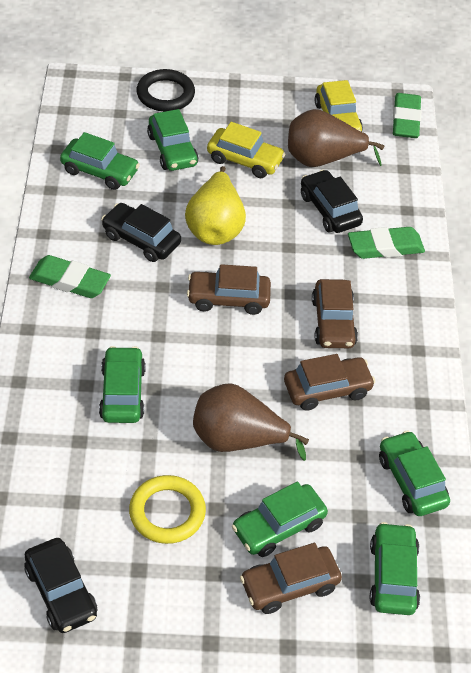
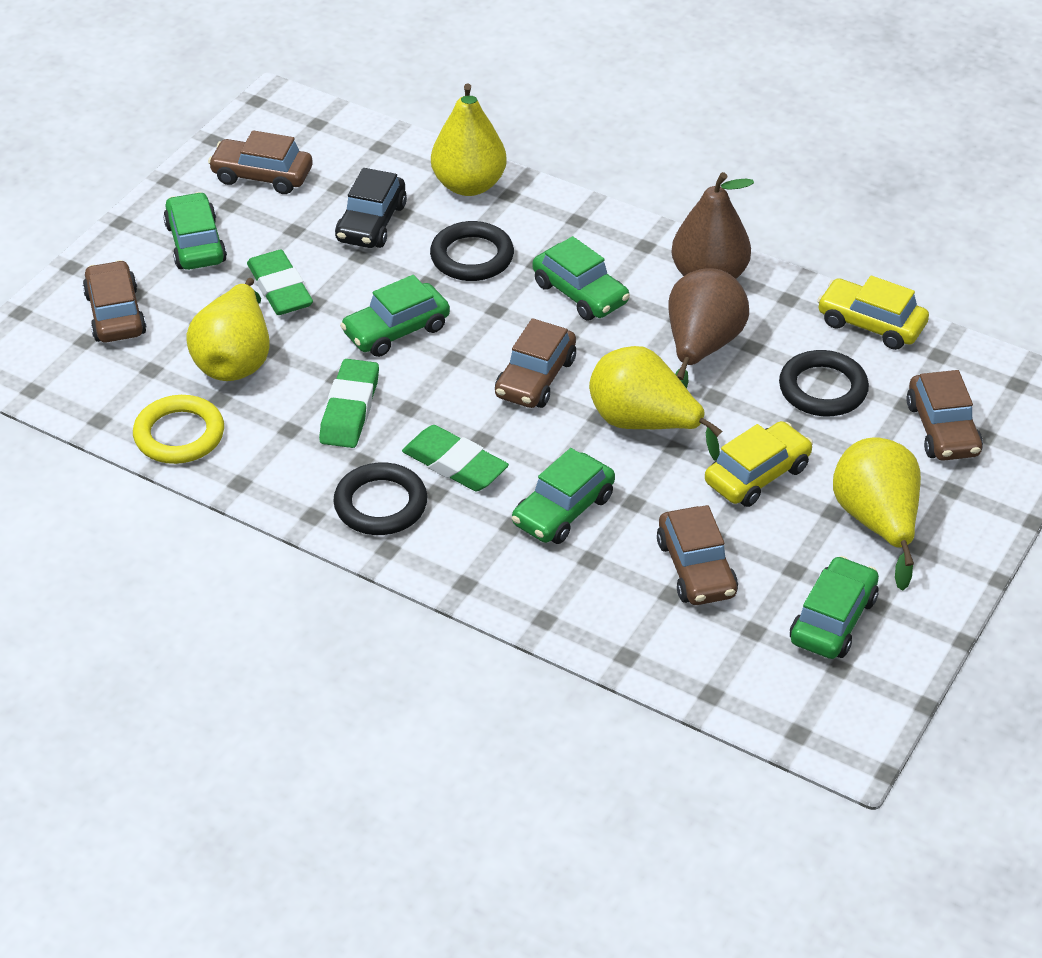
black car: 3 -> 1
black ring: 1 -> 3
brown car: 4 -> 5
green car: 6 -> 5
yellow pear: 1 -> 4

